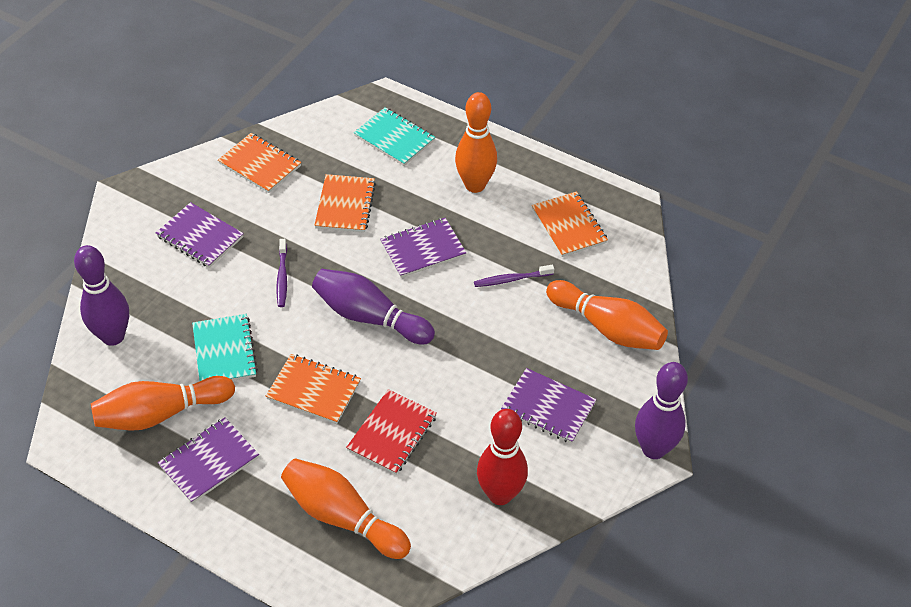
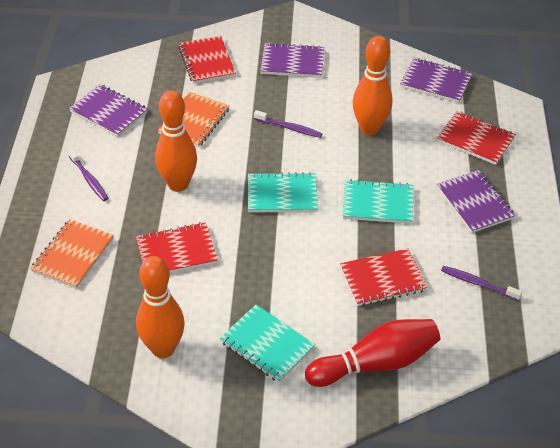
orange bowling pin: 4 -> 3
orange notebook: 4 -> 2
purple bowling pin: 3 -> 0
purple toothbrush: 2 -> 3
red notebook: 1 -> 4
turquoise notebook: 2 -> 3

